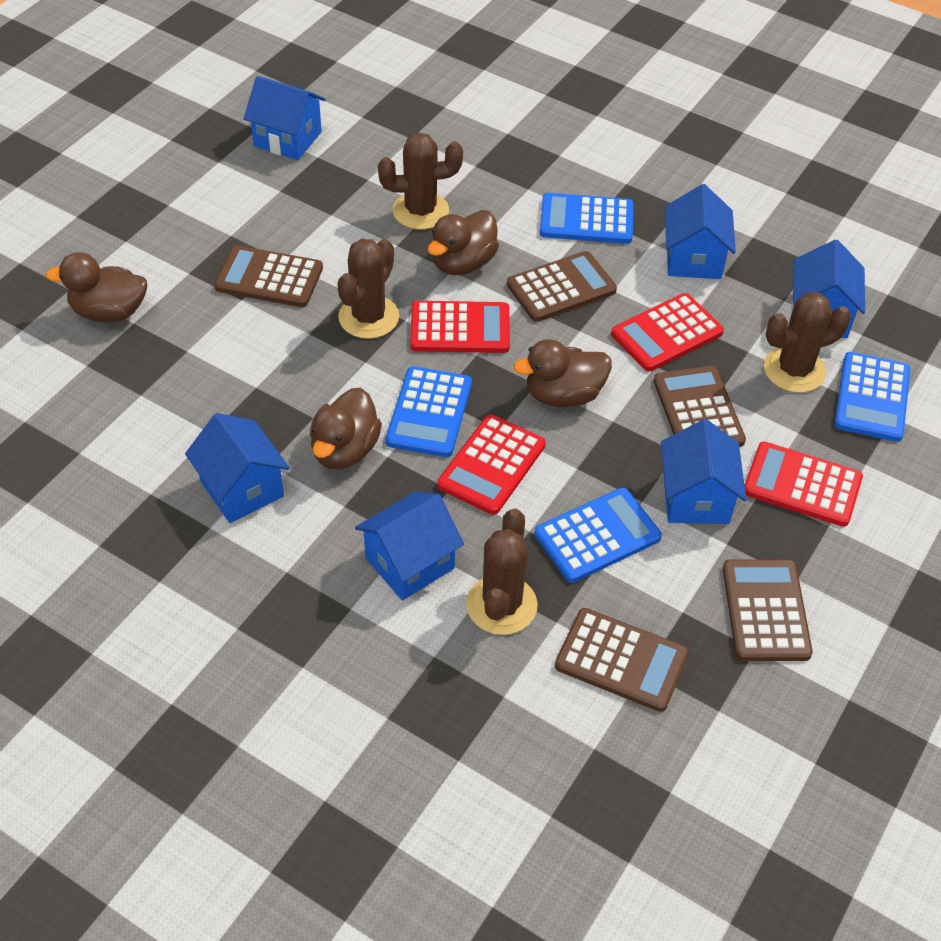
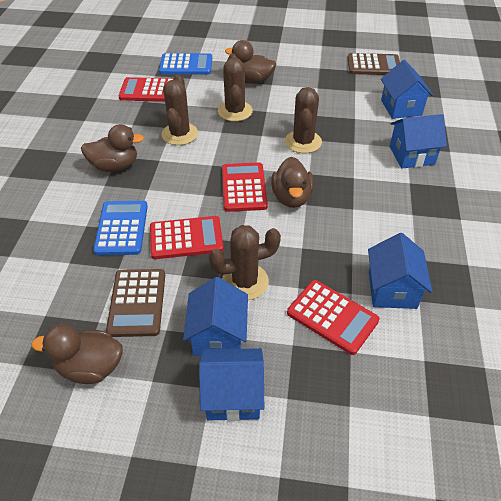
blue calculator: 4 -> 2
blue house: 6 -> 5
brown calculator: 5 -> 2

